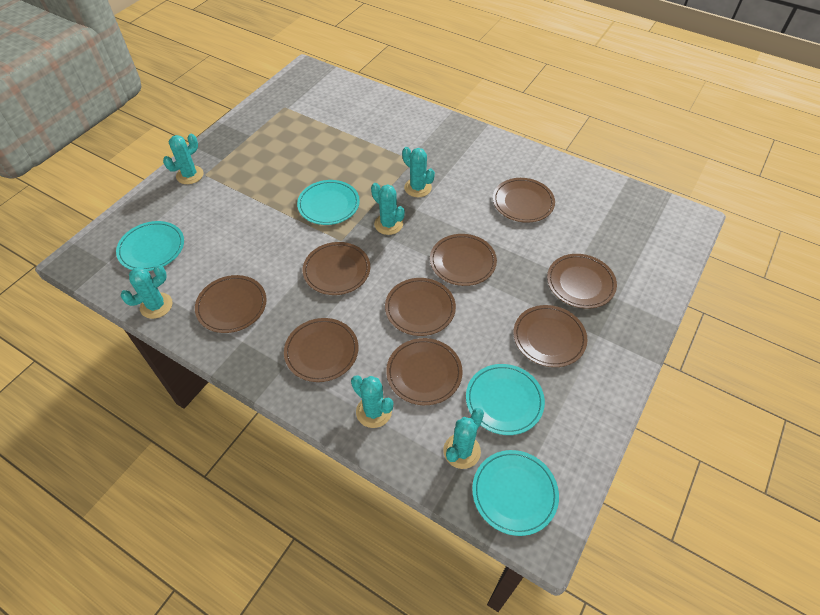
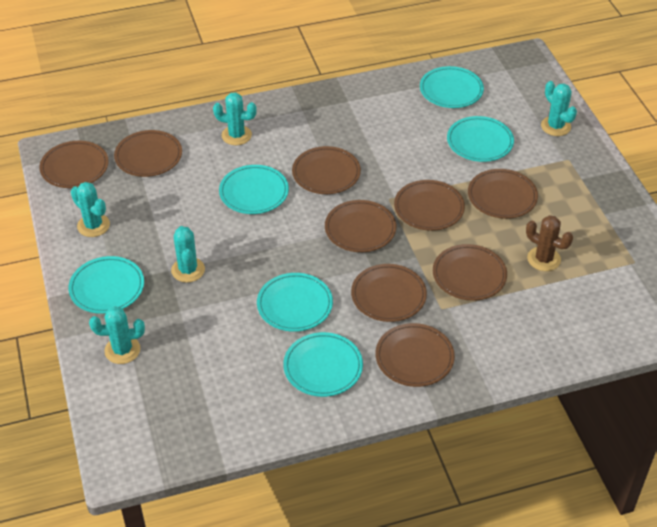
brown cactus: 0 -> 1
turquoise cactus: 6 -> 5
turquoise plate: 4 -> 6

